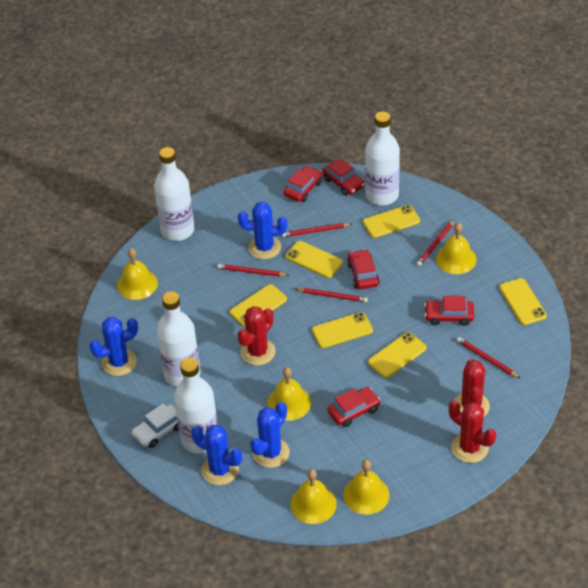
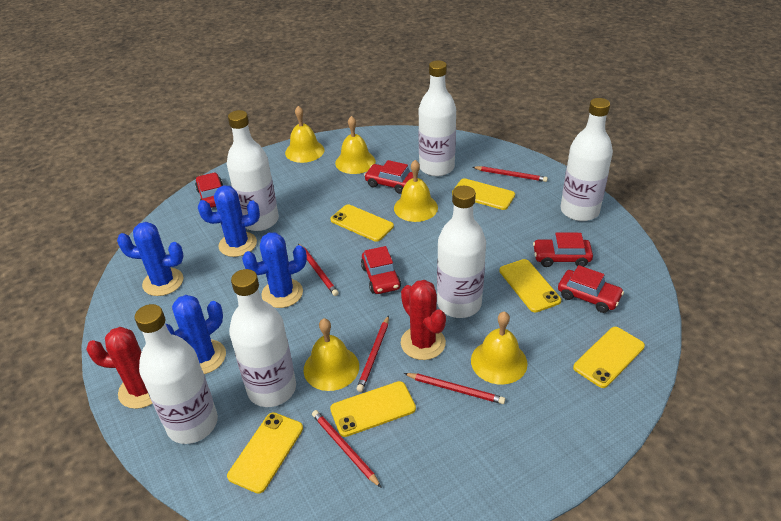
red cactus: 3 -> 2
white bottle: 4 -> 6
white car: 1 -> 0

